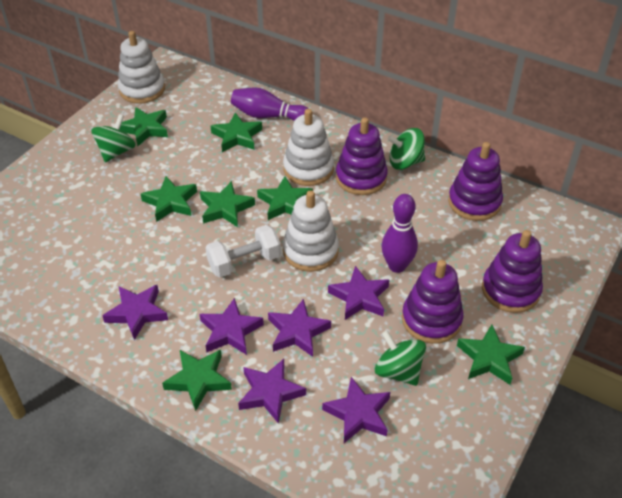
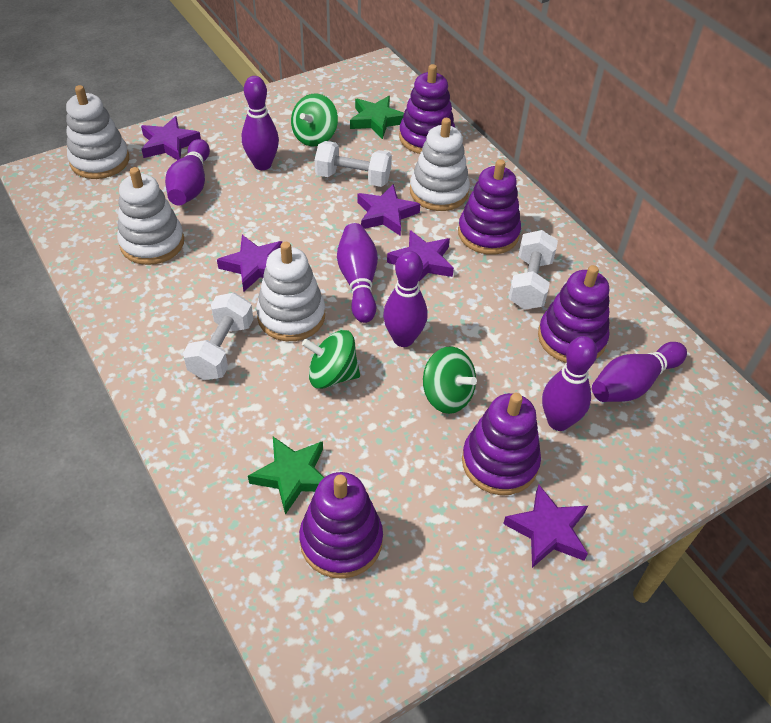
green star: 7 -> 2
purple bowling pin: 2 -> 6
purple stacking toy: 4 -> 5
purple star: 6 -> 5
white dumbbell: 1 -> 3
white stacking toy: 3 -> 4

